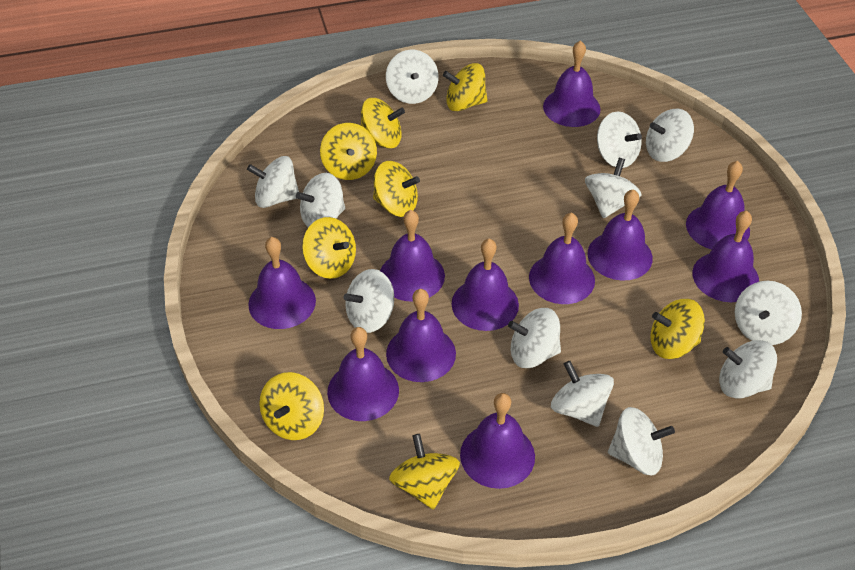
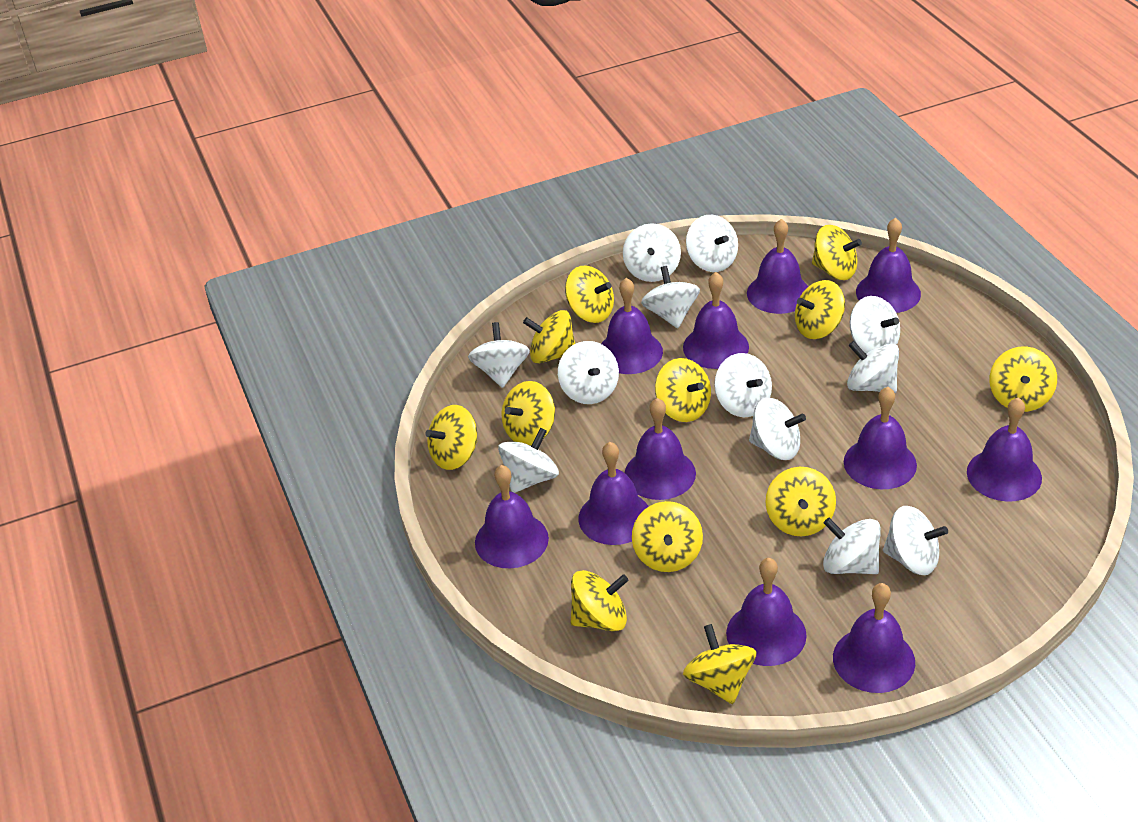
yellow spinning top: 8 -> 12

